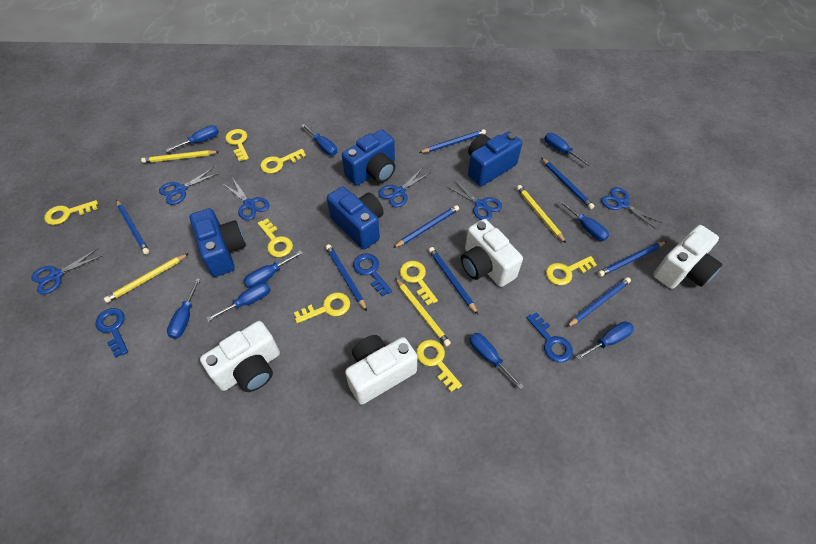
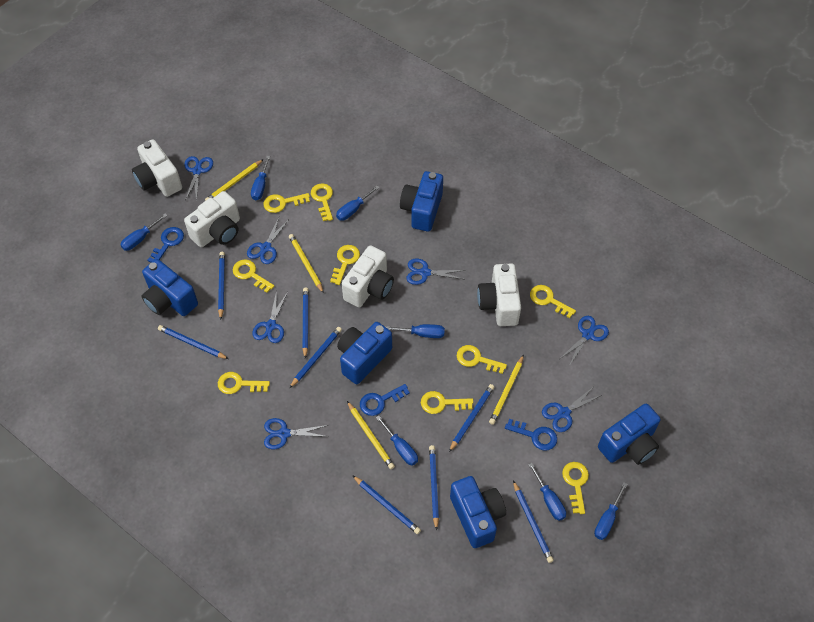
blue camera: 4 -> 5
blue scissors: 6 -> 7
blue screwdriver: 9 -> 7
yellow key: 8 -> 9

